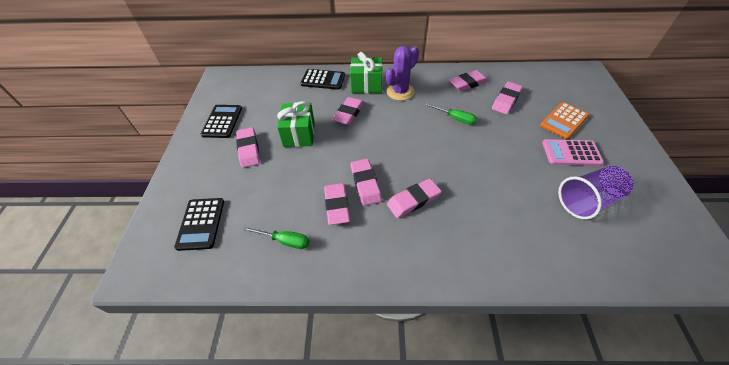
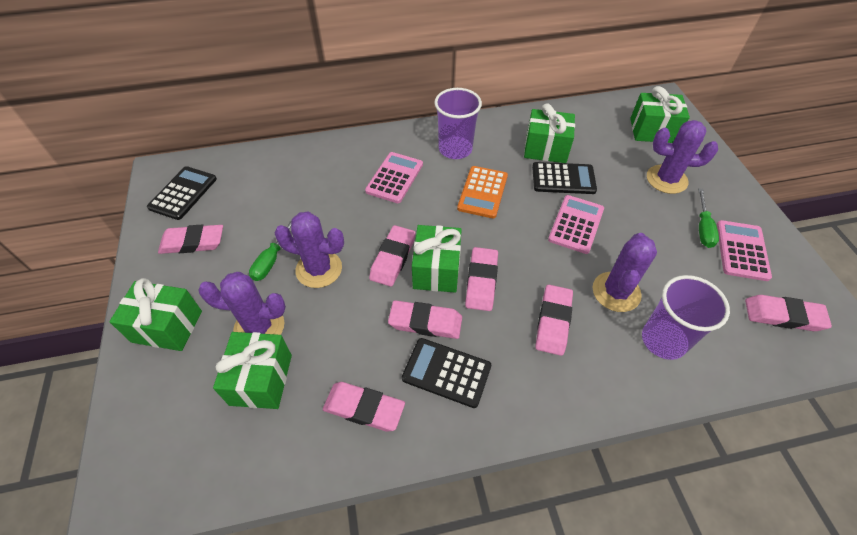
green gift: 2 -> 5
pink calculator: 1 -> 3
purple cactus: 1 -> 4
purple cup: 1 -> 2

